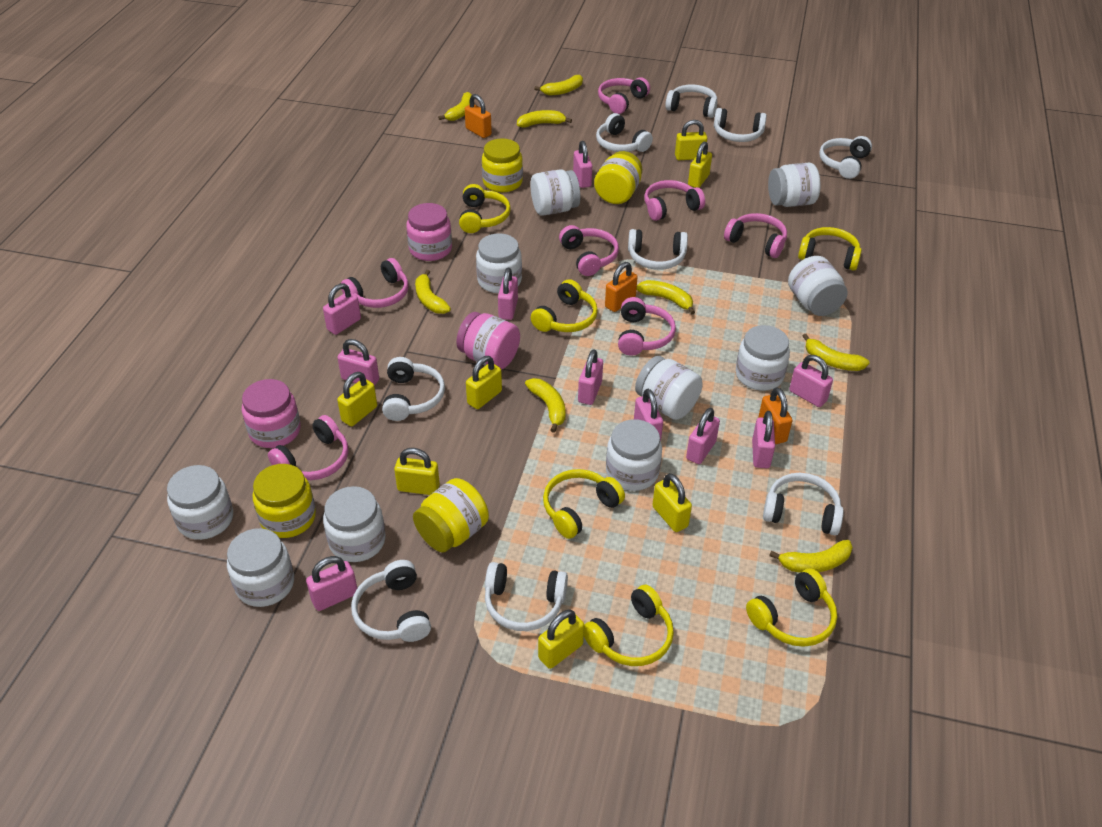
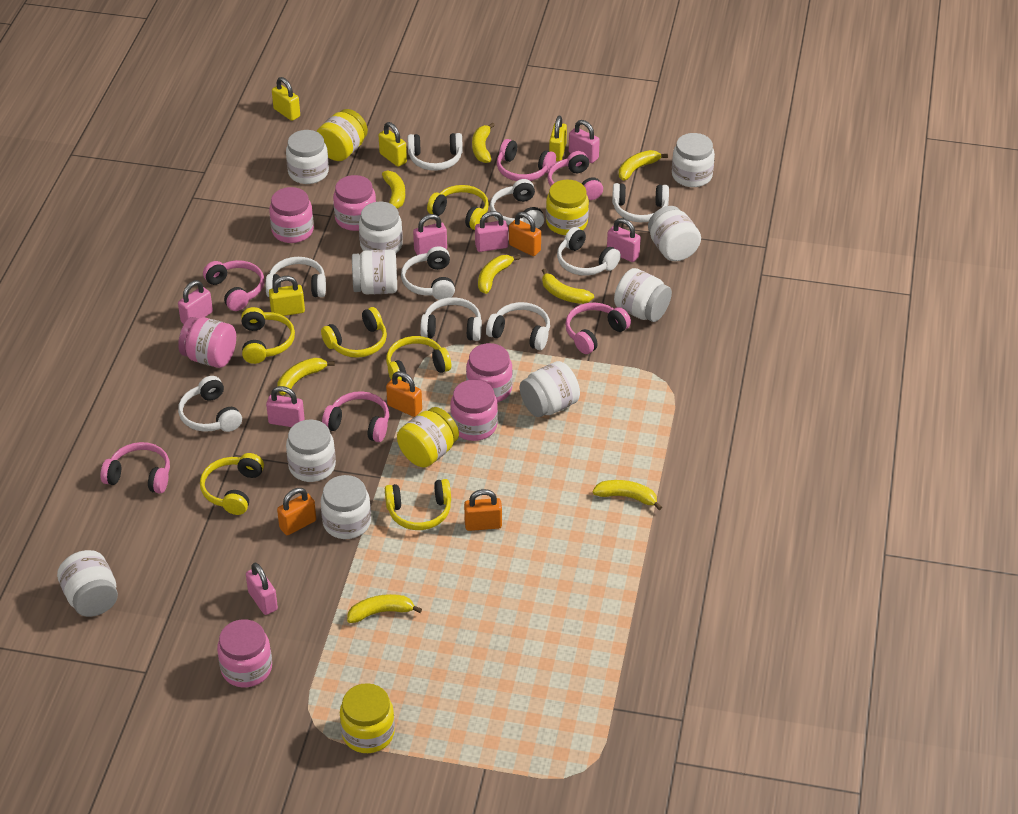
orange padlock: 3 -> 4
pink headphones: 7 -> 6
pink jar: 3 -> 6
pink padlock: 10 -> 7
yellow padlock: 7 -> 4

